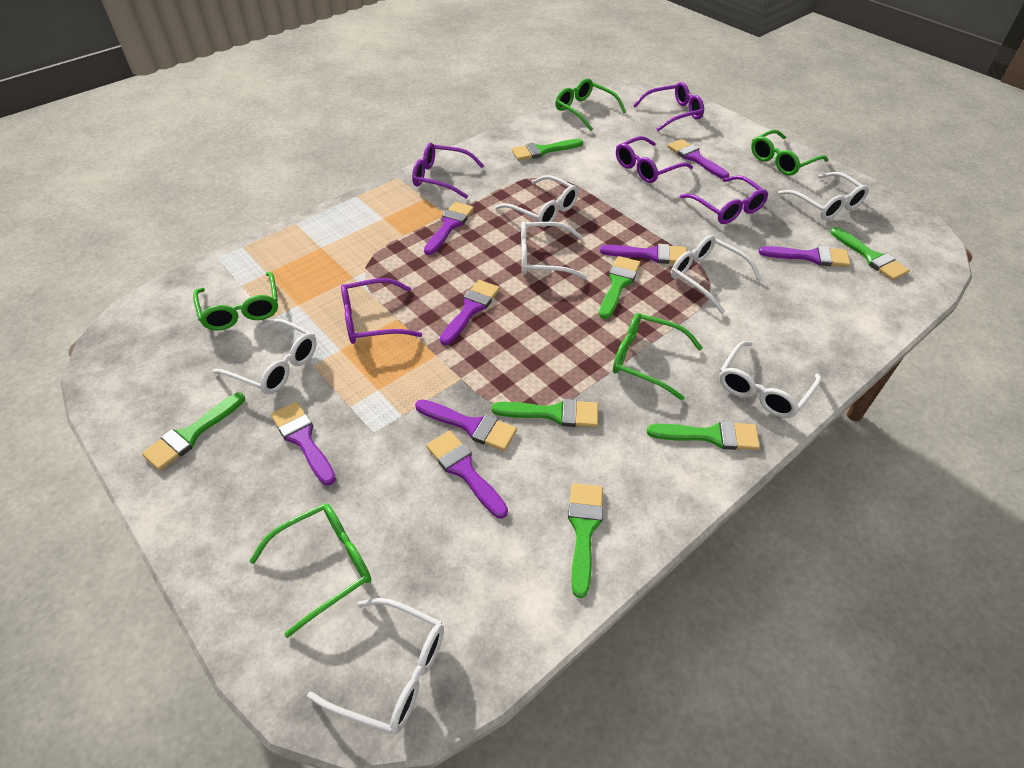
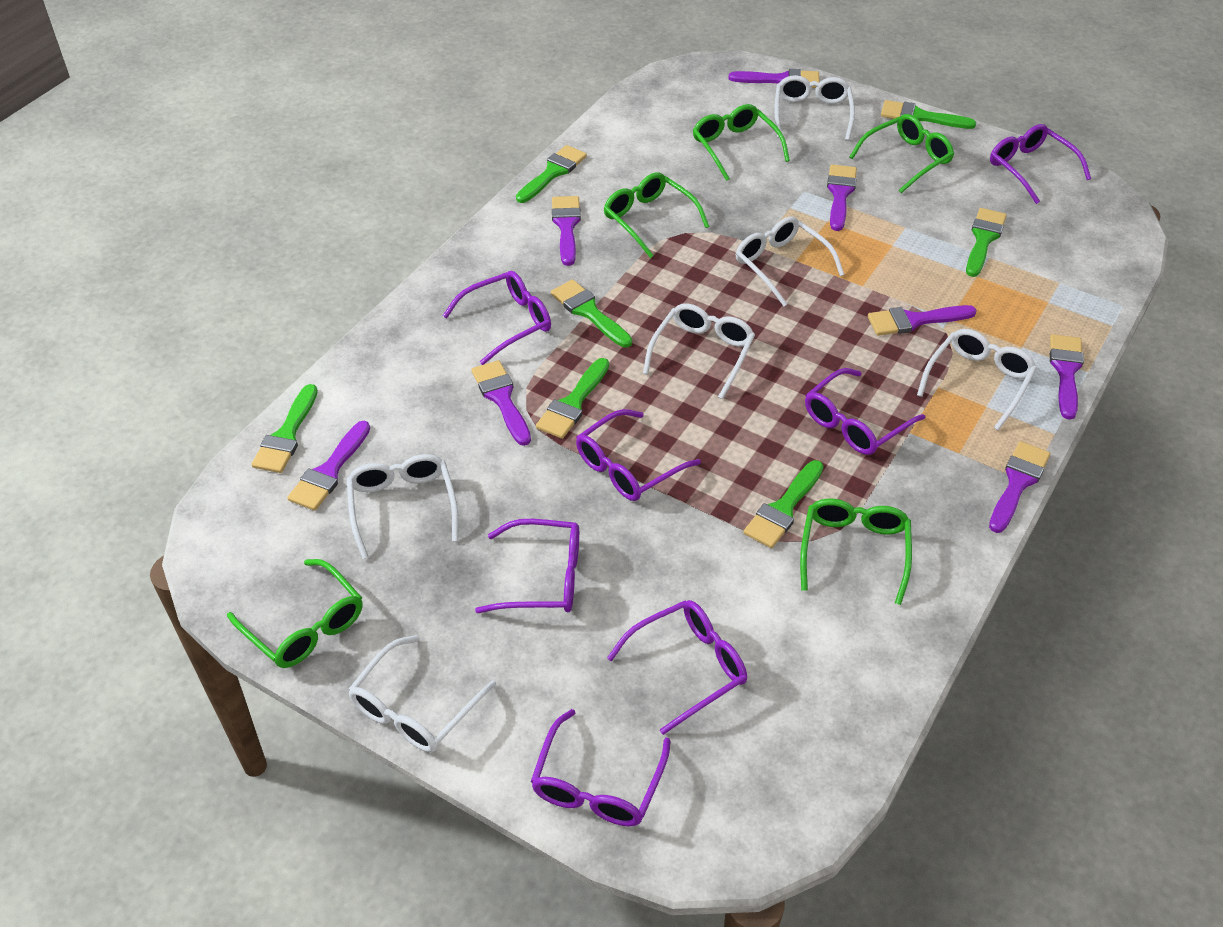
purple glasses: 5 -> 7
white glasses: 7 -> 6

